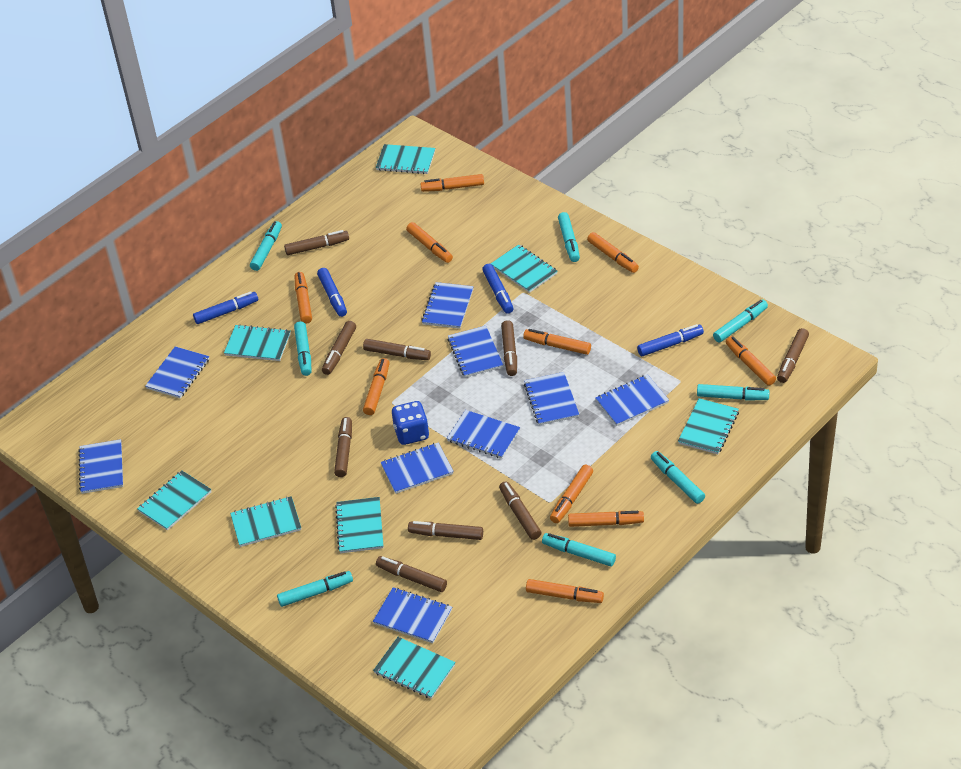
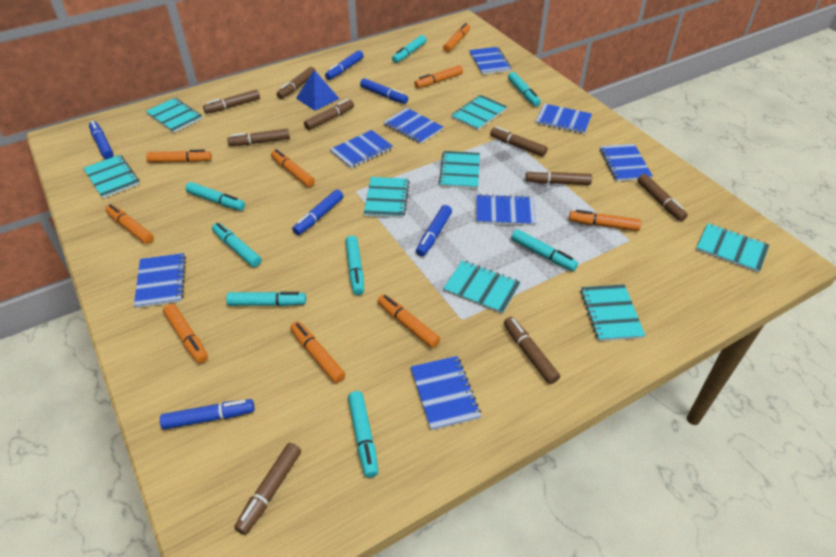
blue dice: 1 -> 0
blue marker: 4 -> 6
blue notebook: 9 -> 8
blue pyramid: 0 -> 1
orange marker: 10 -> 9

